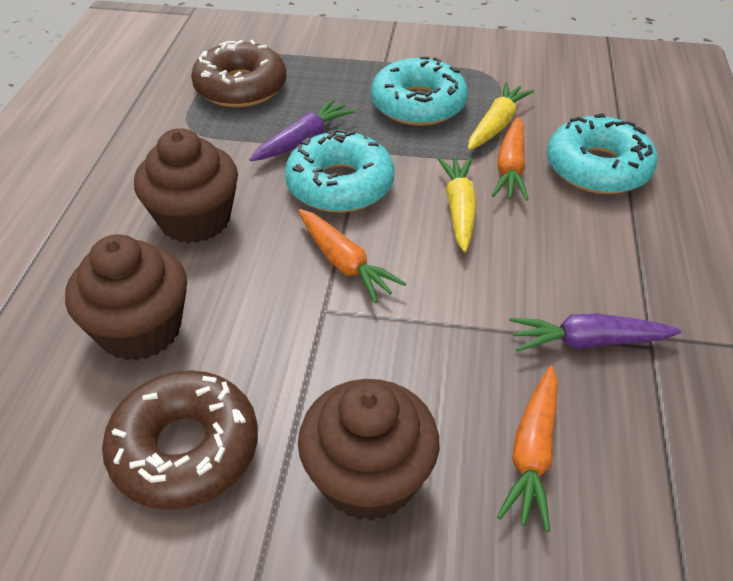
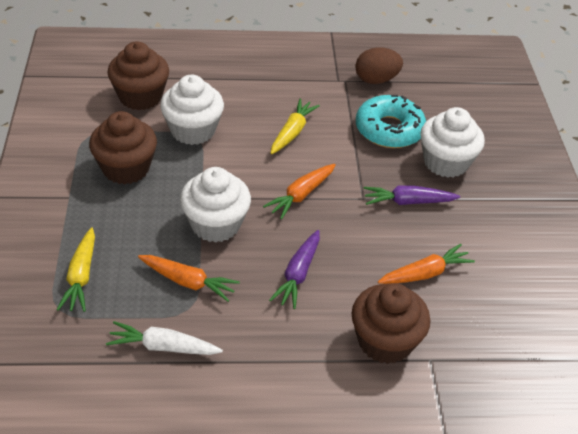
brown donut: 2 -> 0
brown egg: 0 -> 1
turquoise donut: 3 -> 1
white carrot: 0 -> 1
white cupcake: 0 -> 3

